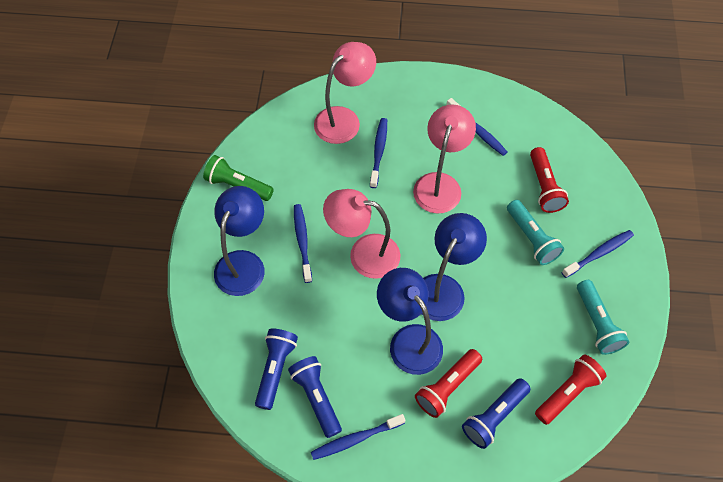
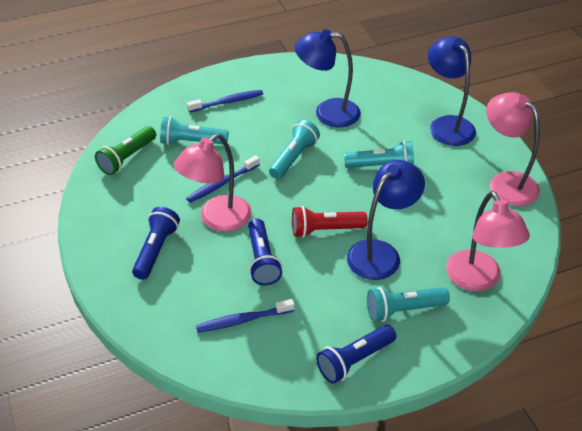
blue toothbrush: 5 -> 3
red flashlight: 3 -> 1
turquoise flashlight: 2 -> 4

